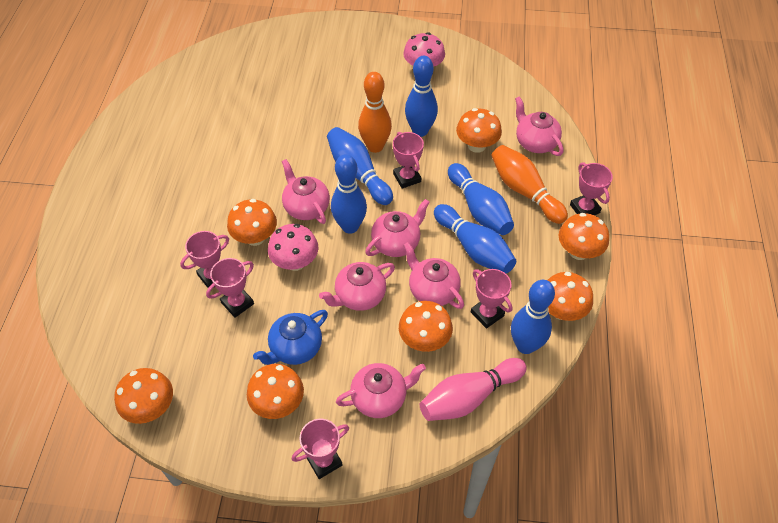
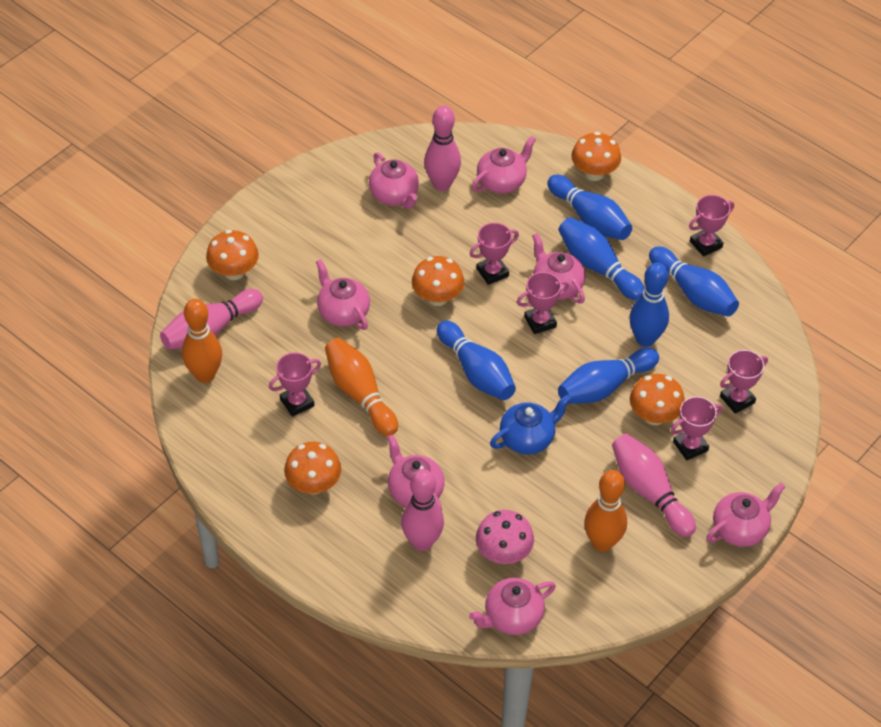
orange bowling pin: 2 -> 3
orange mushroom: 7 -> 5
pink bowling pin: 1 -> 4
pink mushroom: 2 -> 1
pink teapot: 6 -> 7

